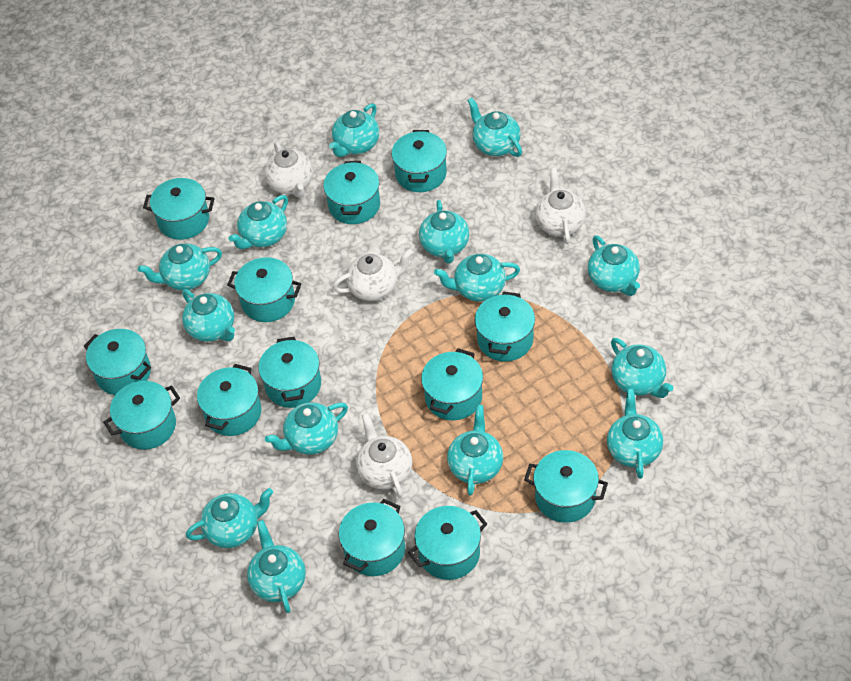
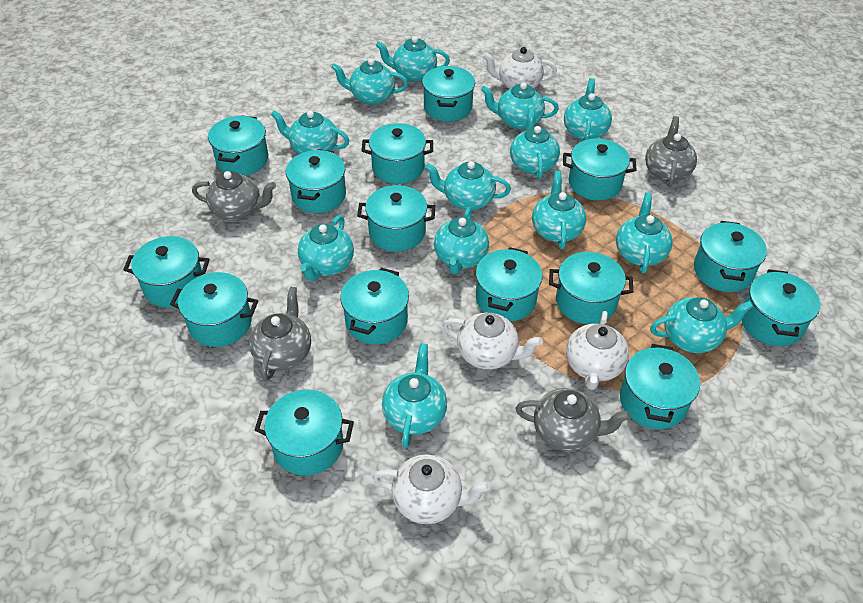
grey teapot: 0 -> 4
turquoise pot: 13 -> 15
turquoise teapot: 14 -> 13

